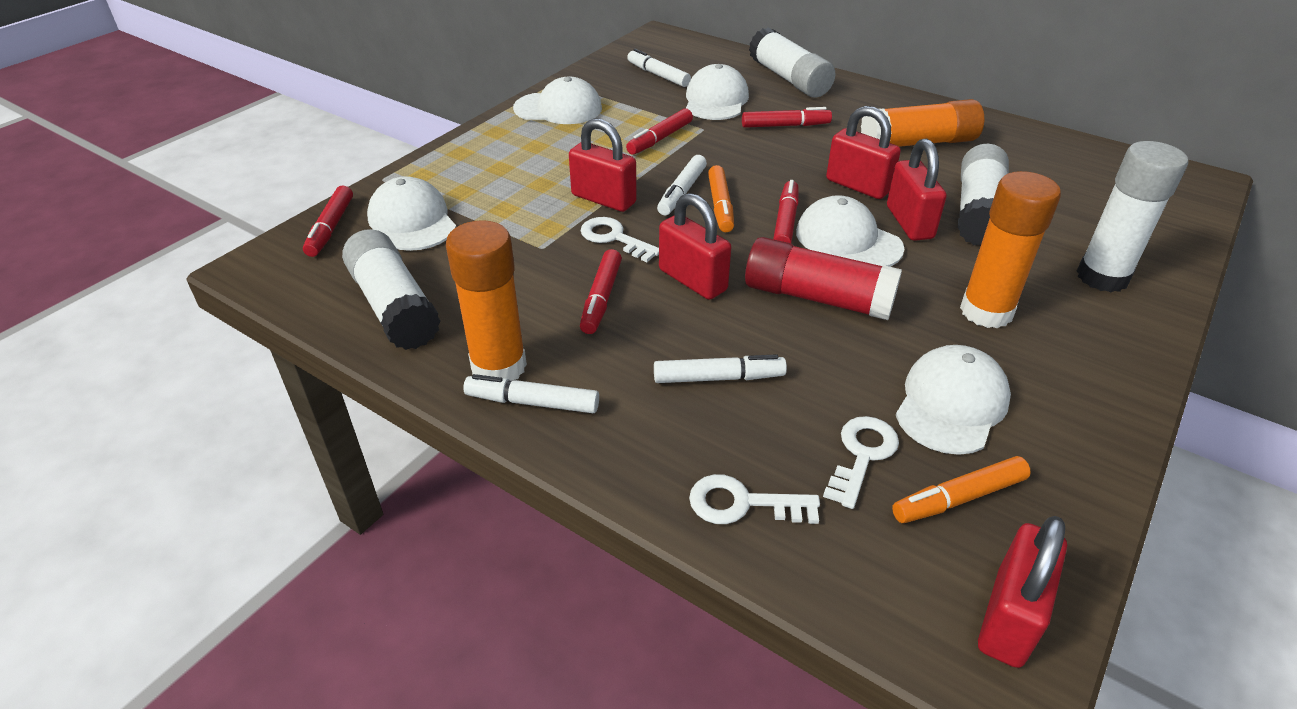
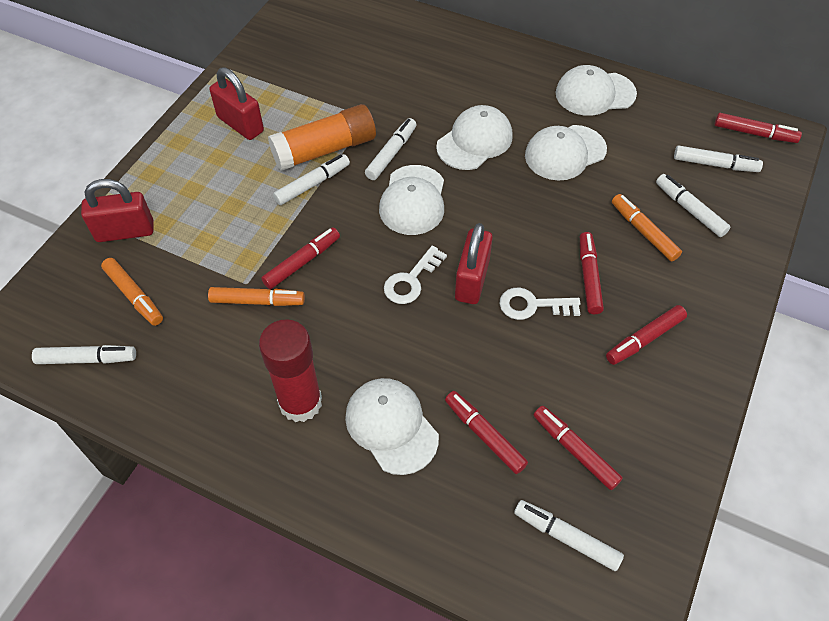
orange glue stick: 3 -> 1
orange marker: 2 -> 3
red marker: 5 -> 6
red padlock: 5 -> 3
white glue stick: 4 -> 0
white key: 3 -> 2
white marker: 4 -> 6

